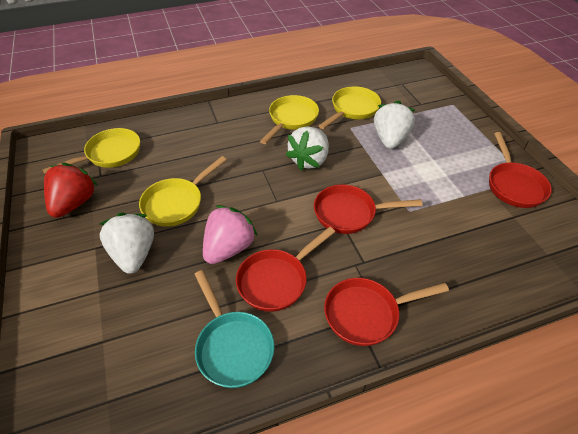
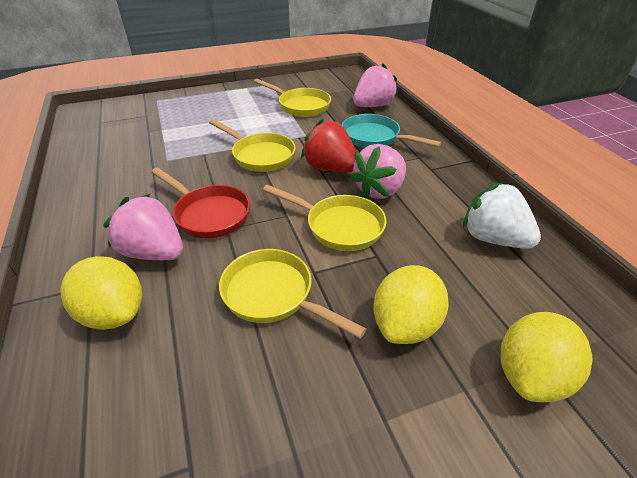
pink strawberry: 1 -> 3
red pan: 4 -> 1
white strawberry: 3 -> 1
yellow lemon: 0 -> 3

